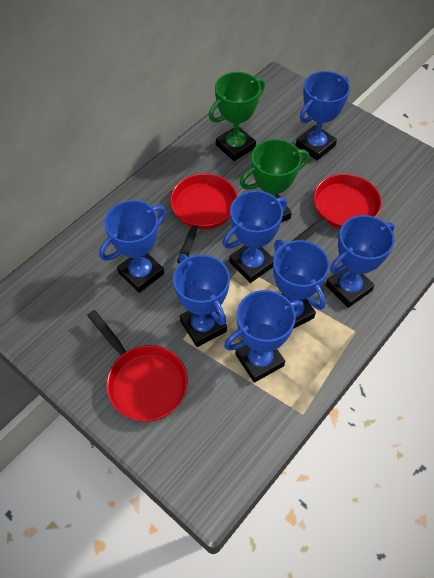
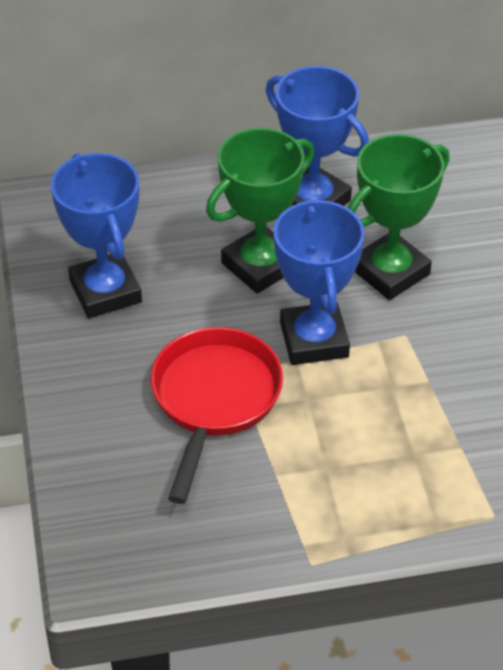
blue trophy: 7 -> 3
red pan: 3 -> 1

